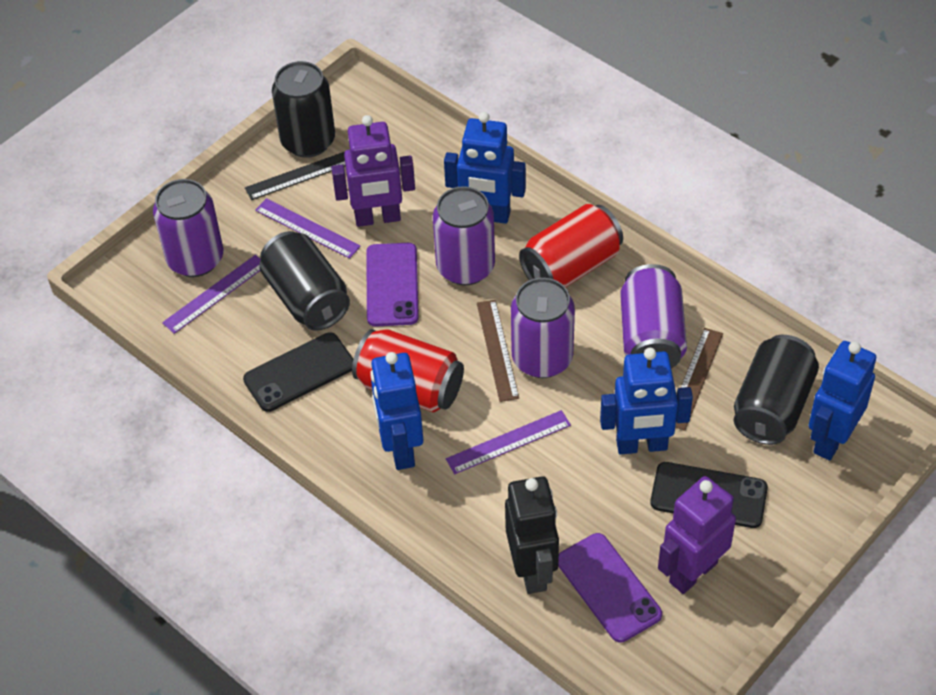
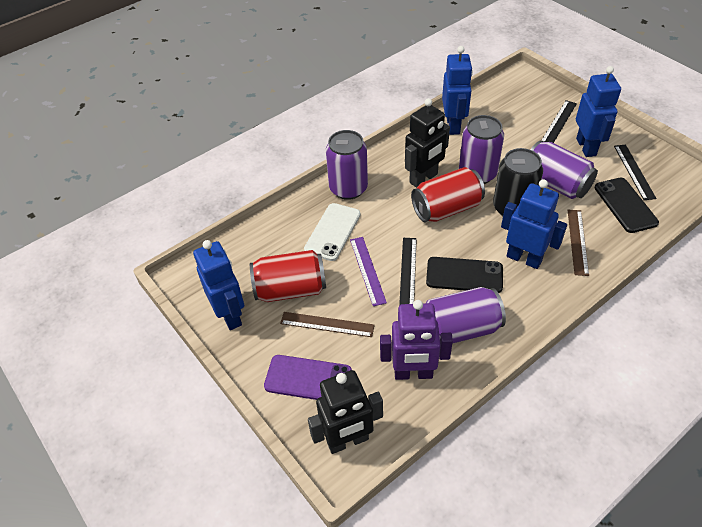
black can: 3 -> 1
black robot: 1 -> 2
black ruler: 1 -> 3
purple phone: 2 -> 1
purple robot: 2 -> 1
purple ruler: 3 -> 1
white phone: 0 -> 1

